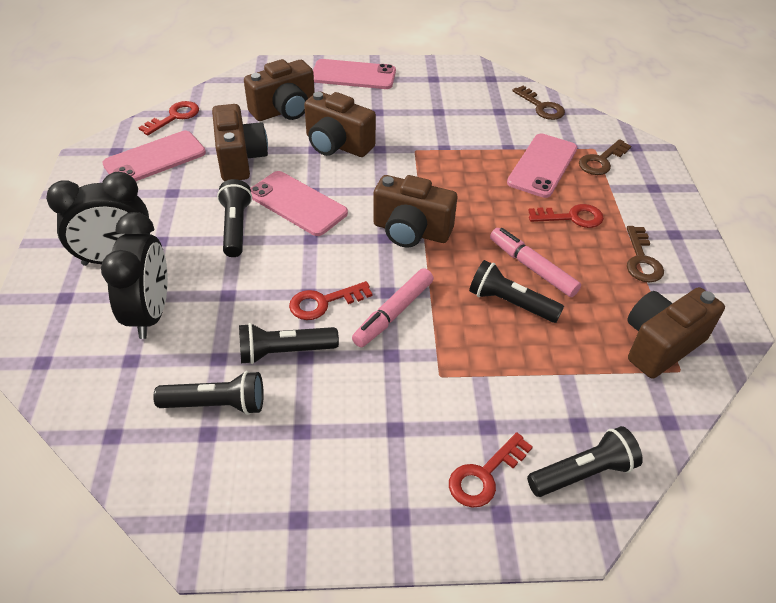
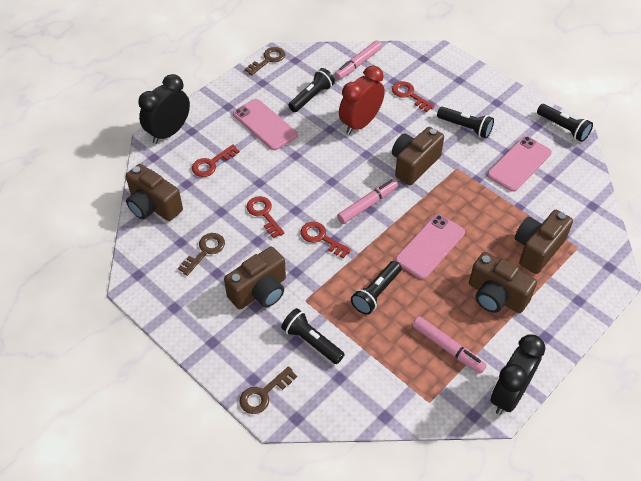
pink marker: 2 -> 3
pink phone: 4 -> 3
red clock: 0 -> 1

